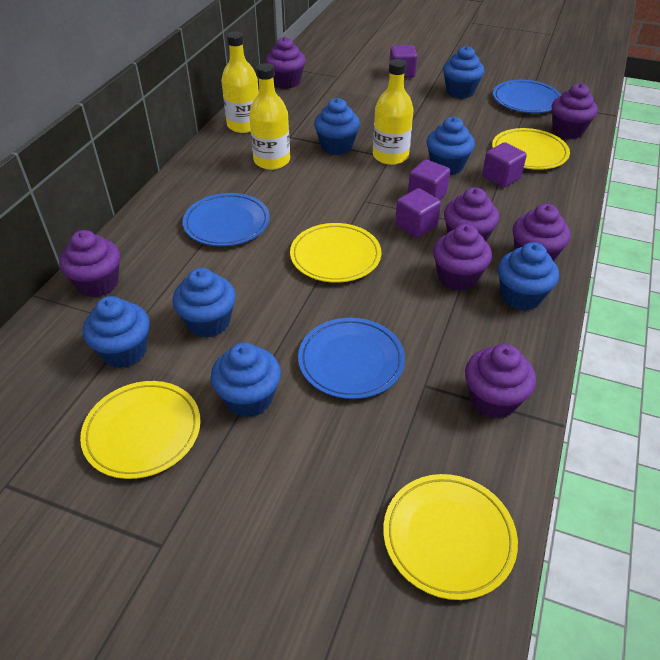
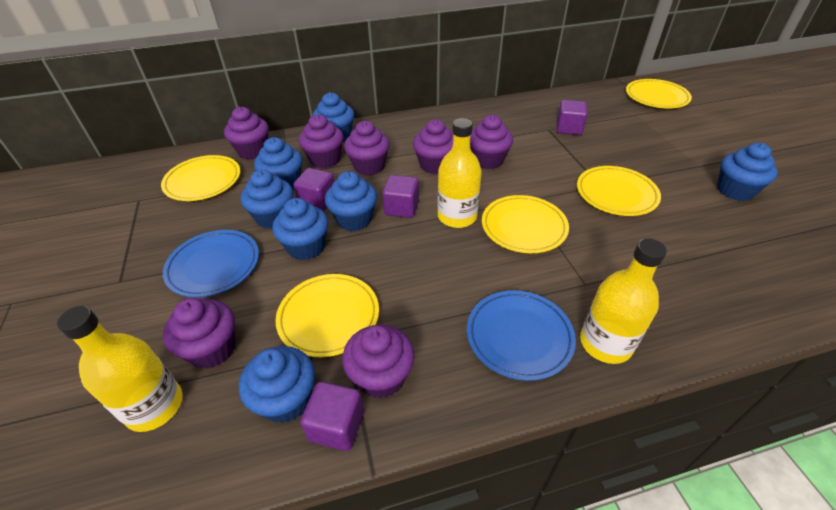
blue plate: 3 -> 2
yellow plate: 4 -> 5

